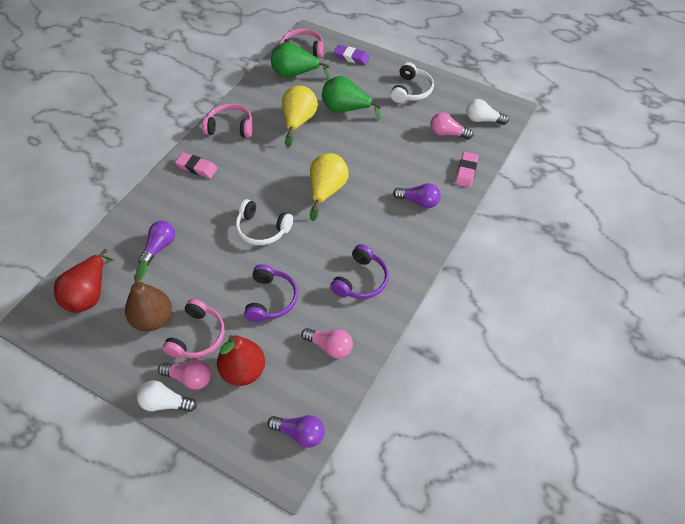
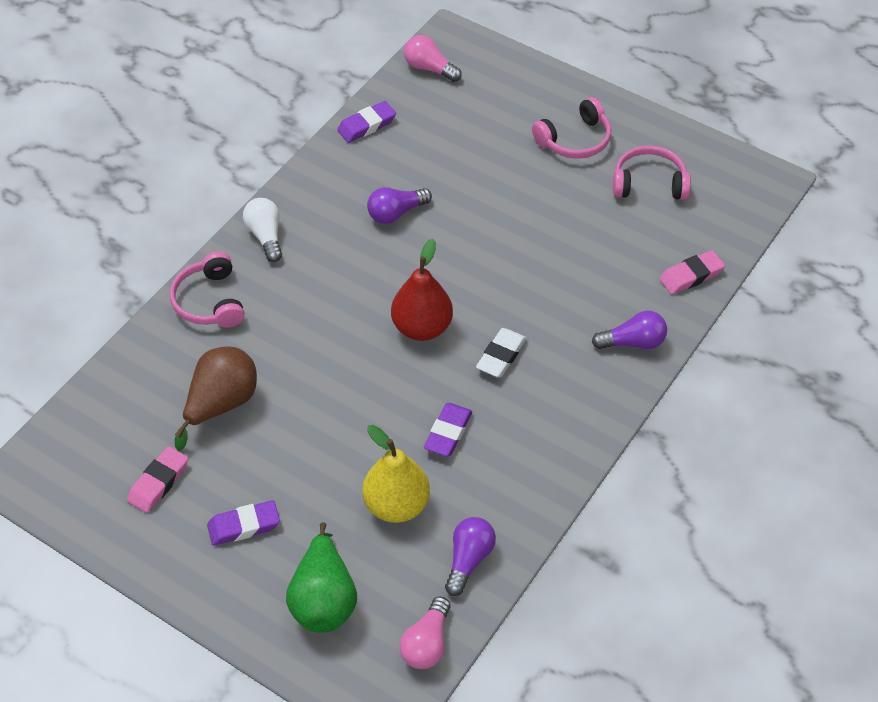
green pear: 2 -> 1
pink light bulb: 3 -> 2
purple eraser: 1 -> 3
purple headphones: 2 -> 0
red pear: 2 -> 1
white eraser: 0 -> 1
white headphones: 2 -> 0
white light bulb: 2 -> 1
yellow pear: 2 -> 1

